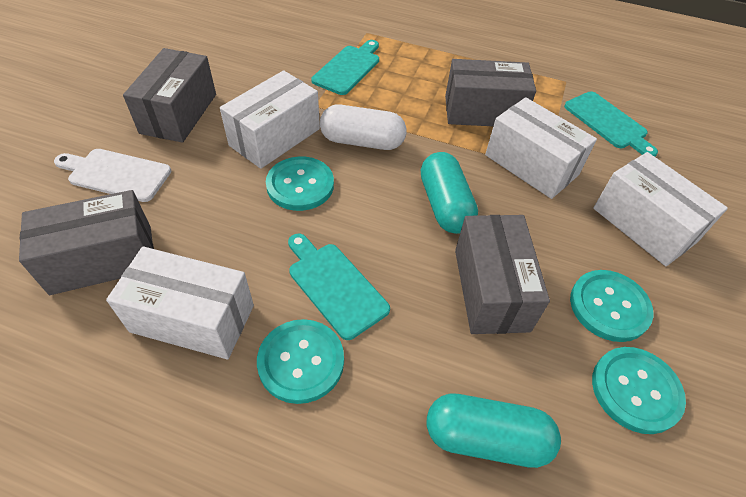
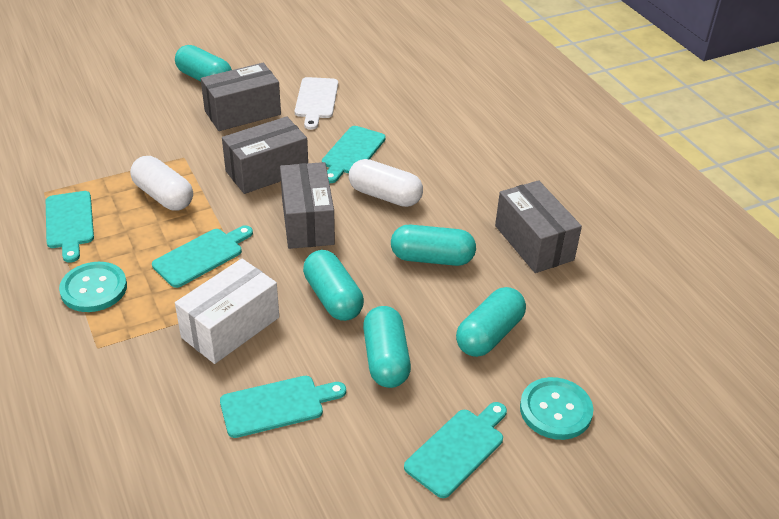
turquoise button: 4 -> 2
turquoise capsule: 2 -> 5
turquoise cutting board: 3 -> 5
white box: 4 -> 1
white capsule: 1 -> 2

